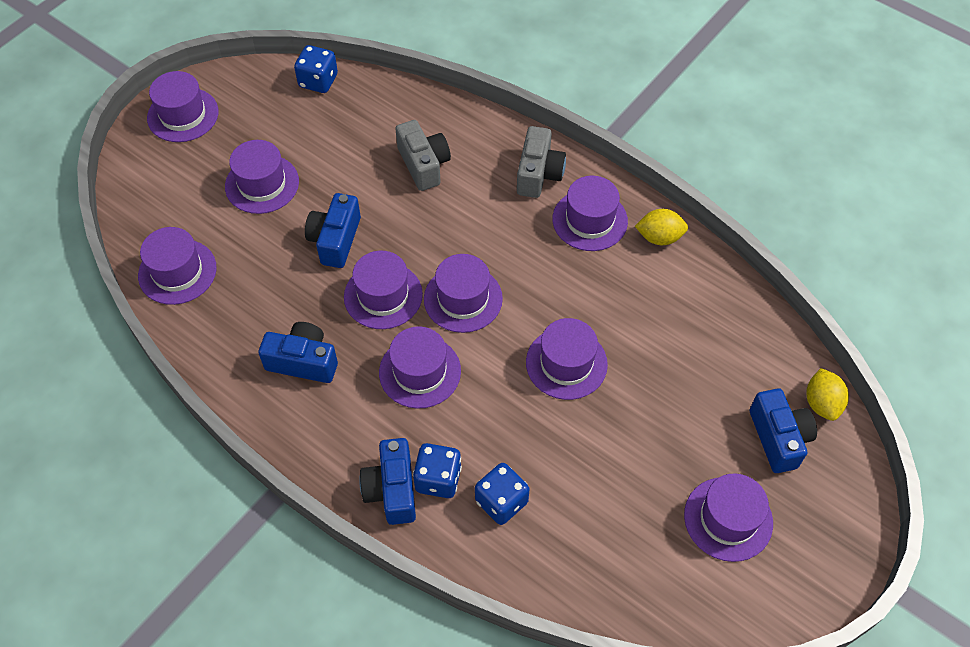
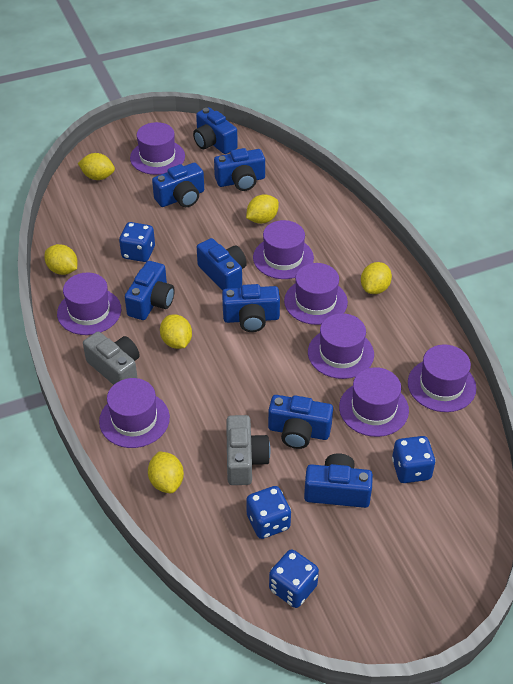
blue camera: 4 -> 8
blue dice: 3 -> 4
purple hat: 9 -> 8
yellow lemon: 2 -> 6

